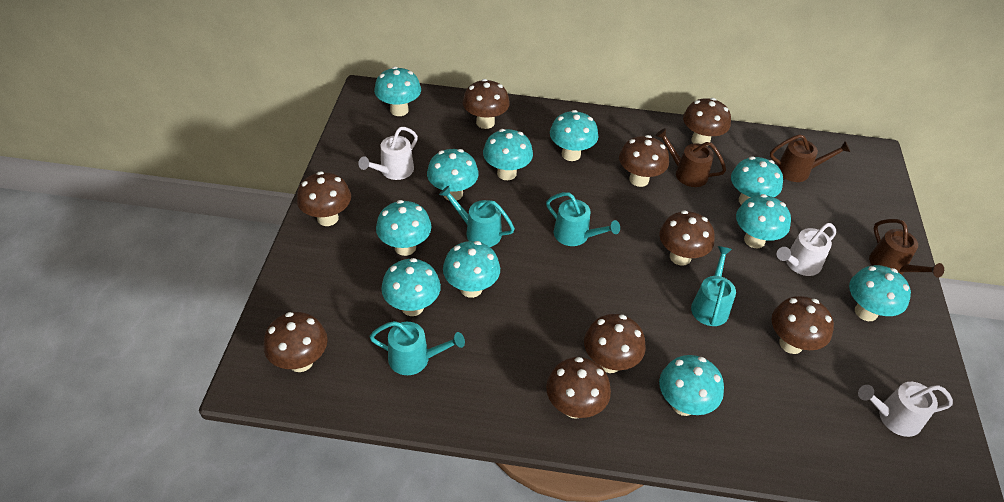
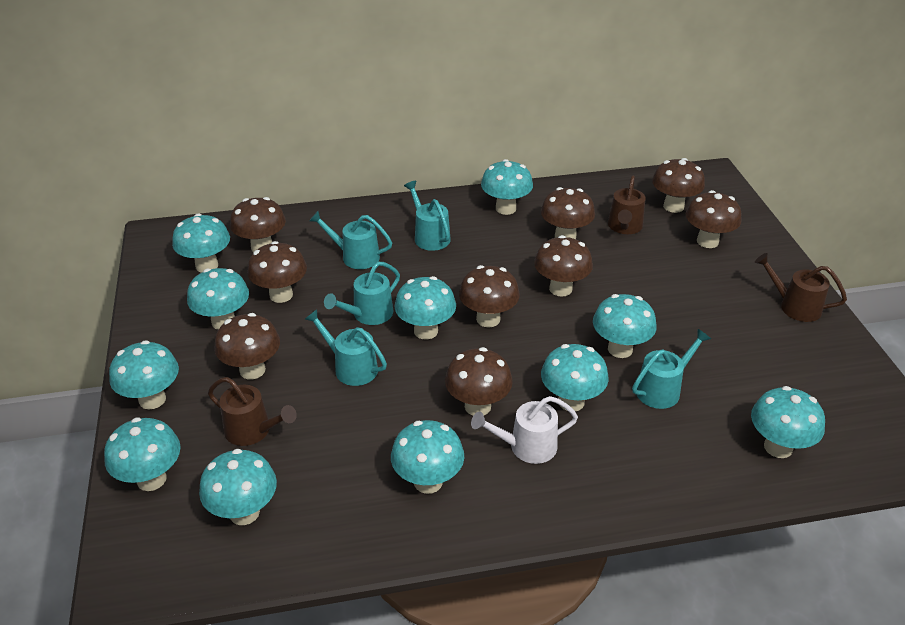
turquoise watering can: 4 -> 5
white watering can: 3 -> 1

